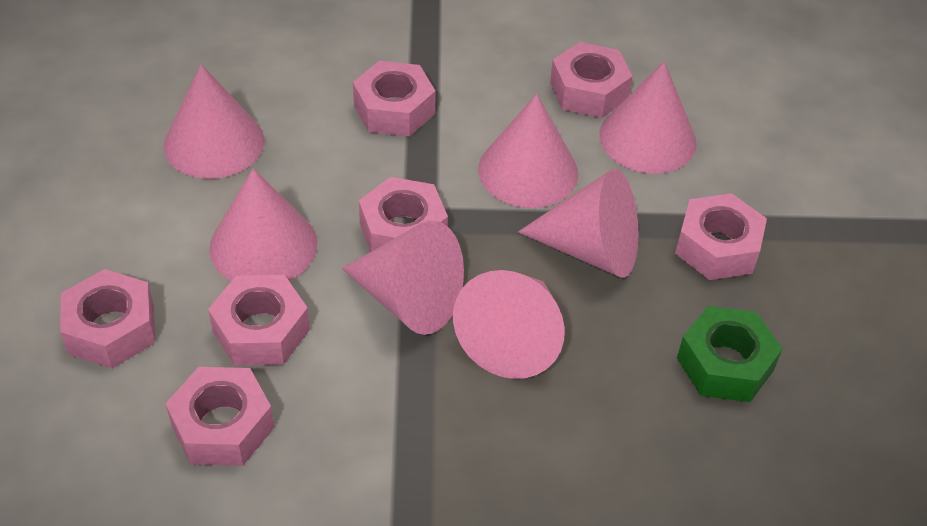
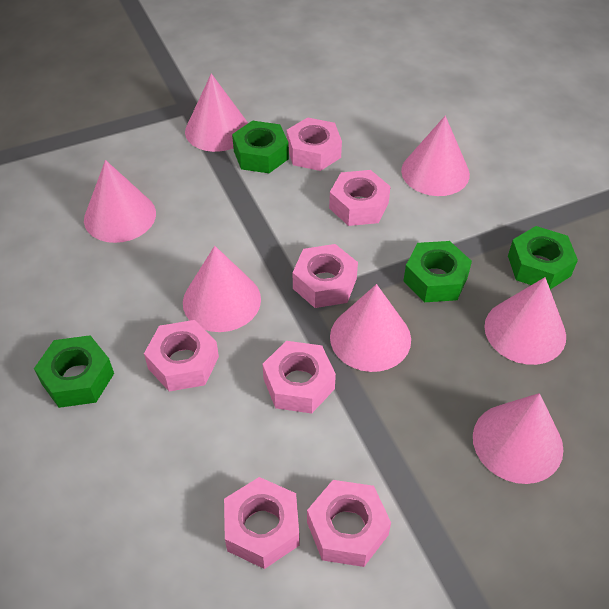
green nut: 1 -> 4

